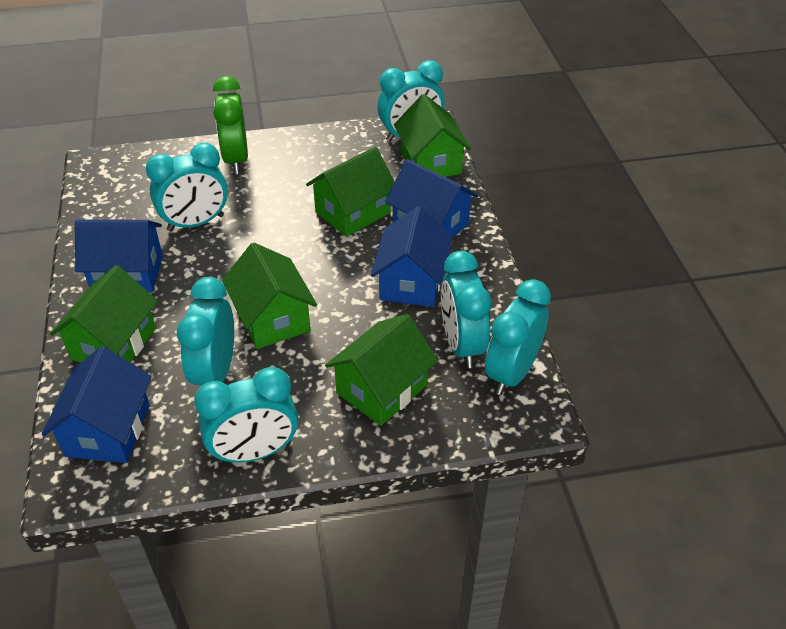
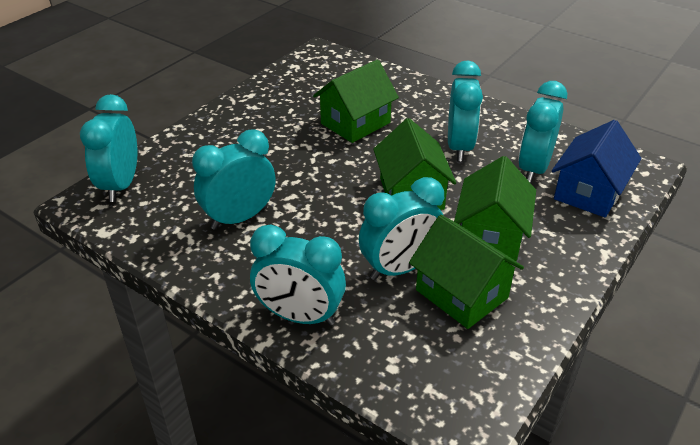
blue house: 4 -> 1
green clock: 1 -> 0
green house: 5 -> 4

